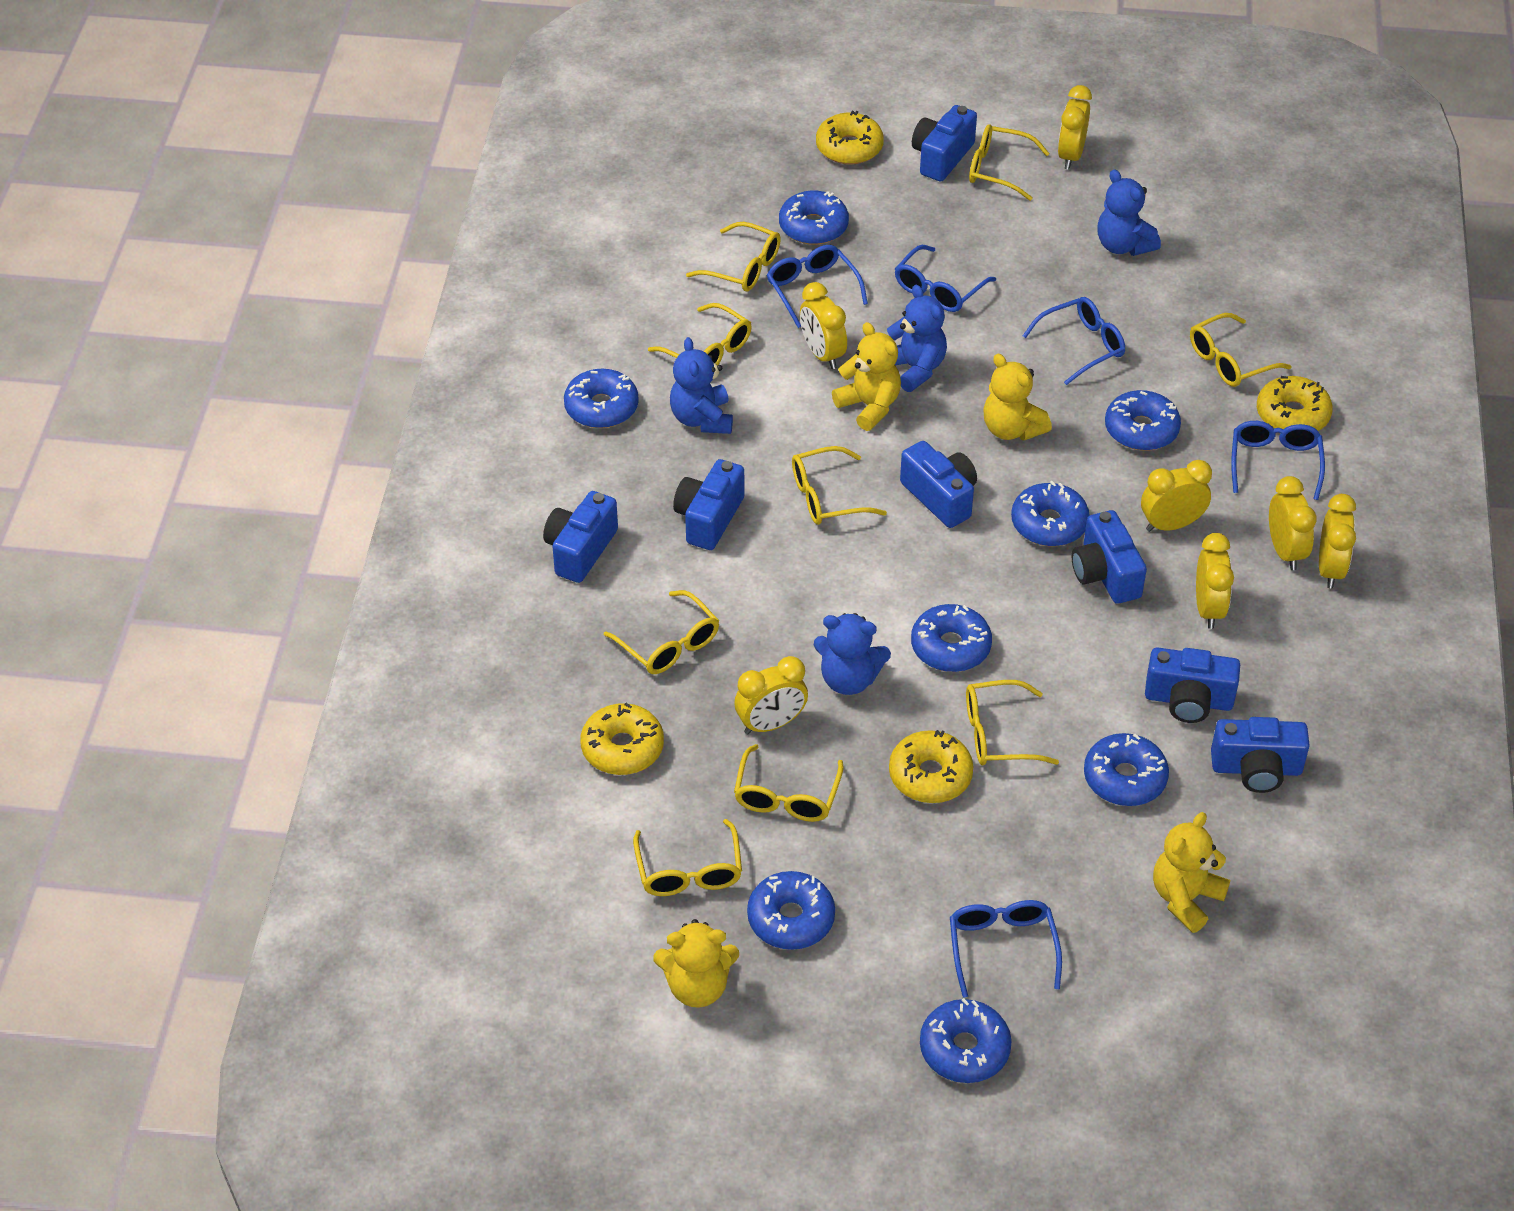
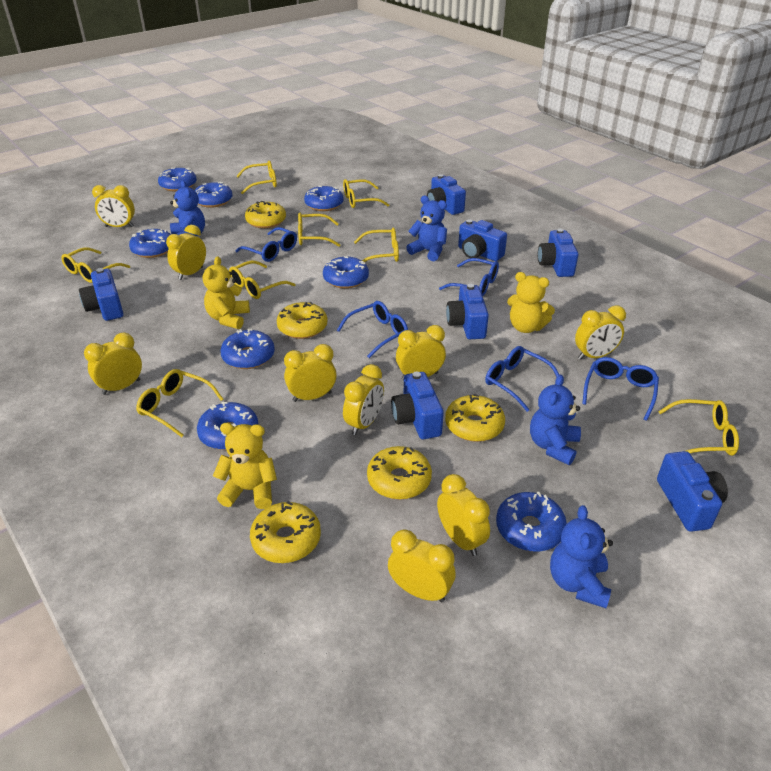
yellow clock: 7 -> 9
yellow donut: 4 -> 5
yellow glasses: 9 -> 8
yellow teddy bear: 4 -> 3

